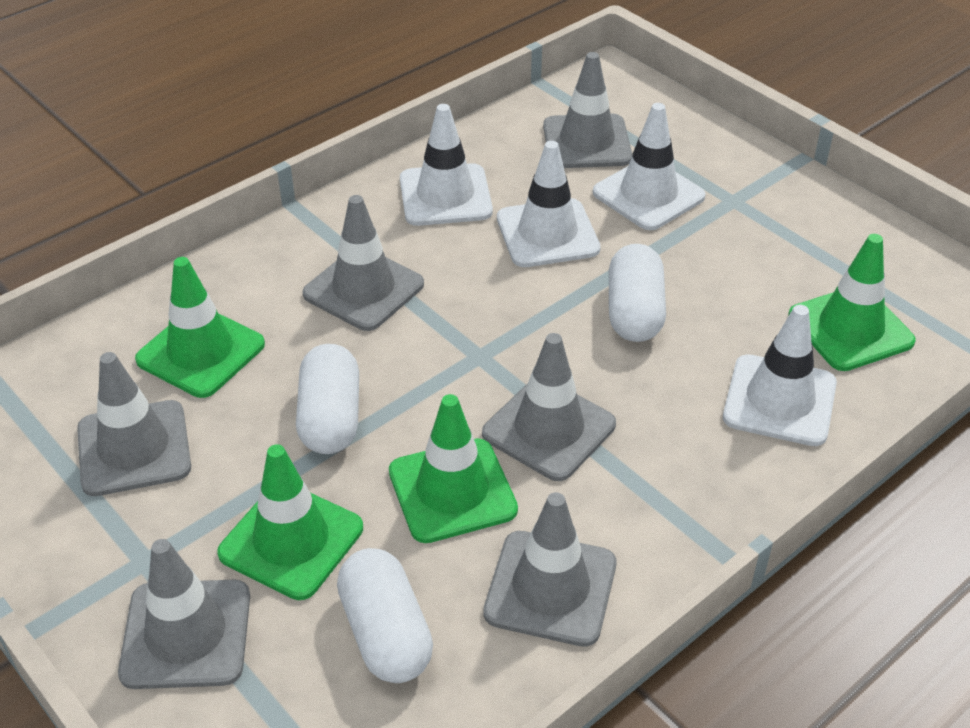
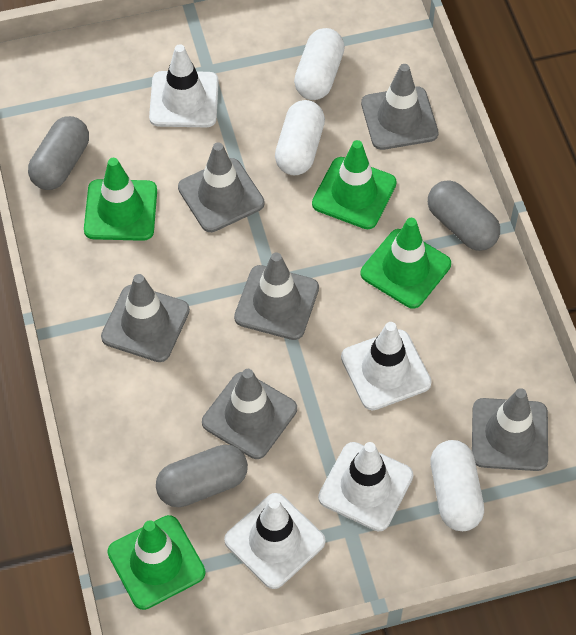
grey capsule: 0 -> 3

